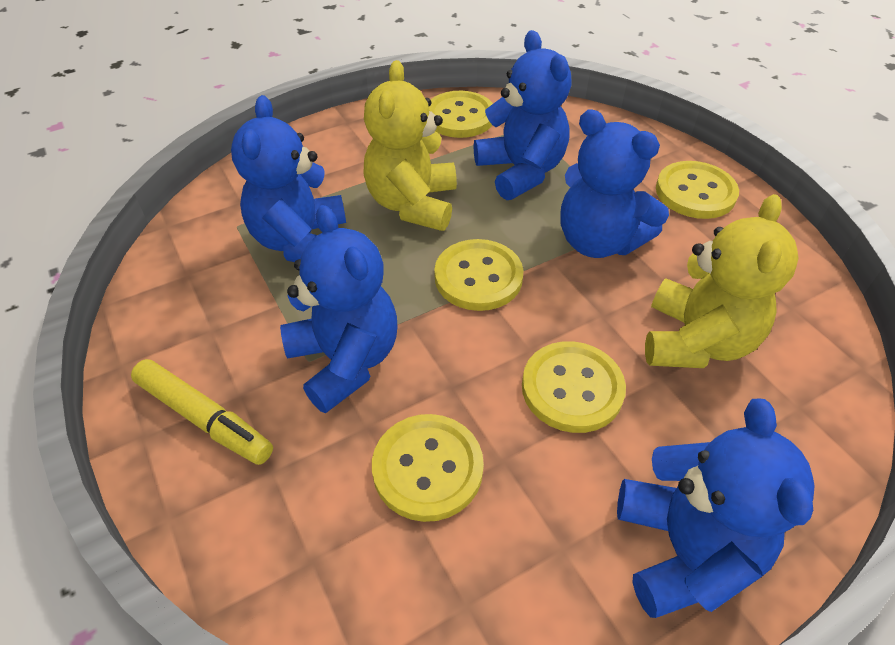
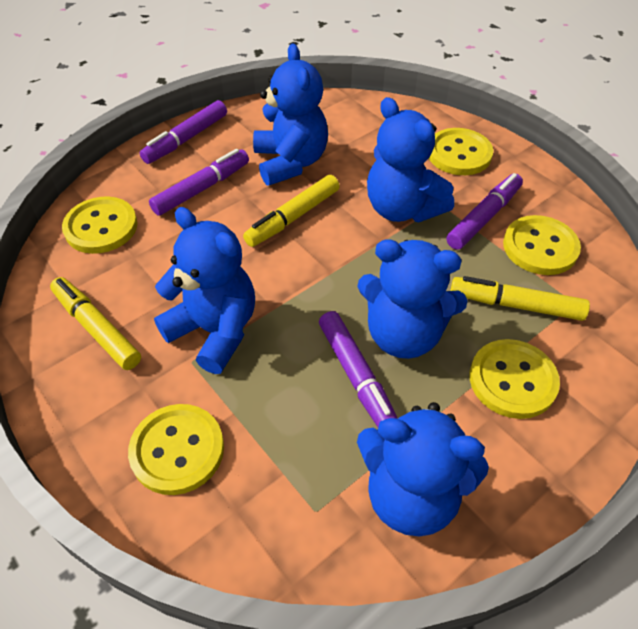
purple marker: 0 -> 4
yellow marker: 1 -> 3
yellow teddy bear: 2 -> 0

